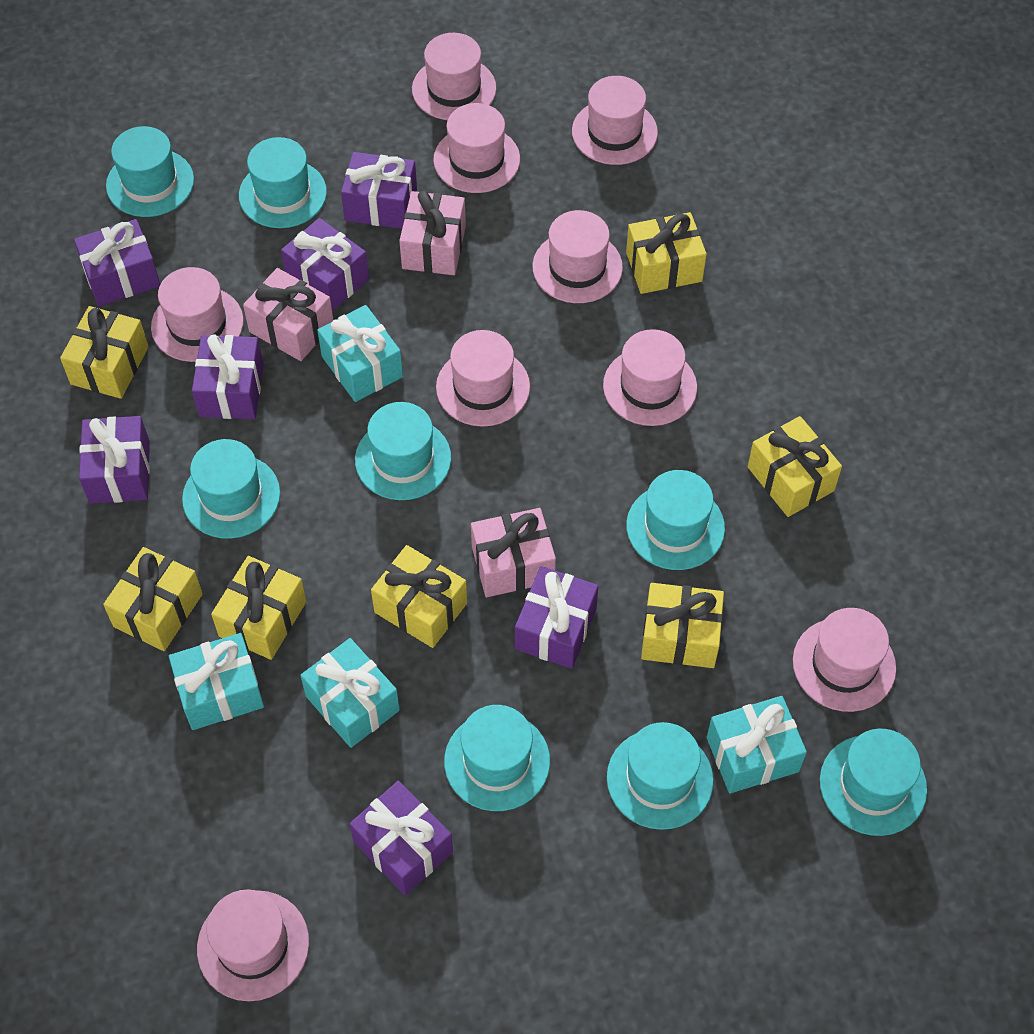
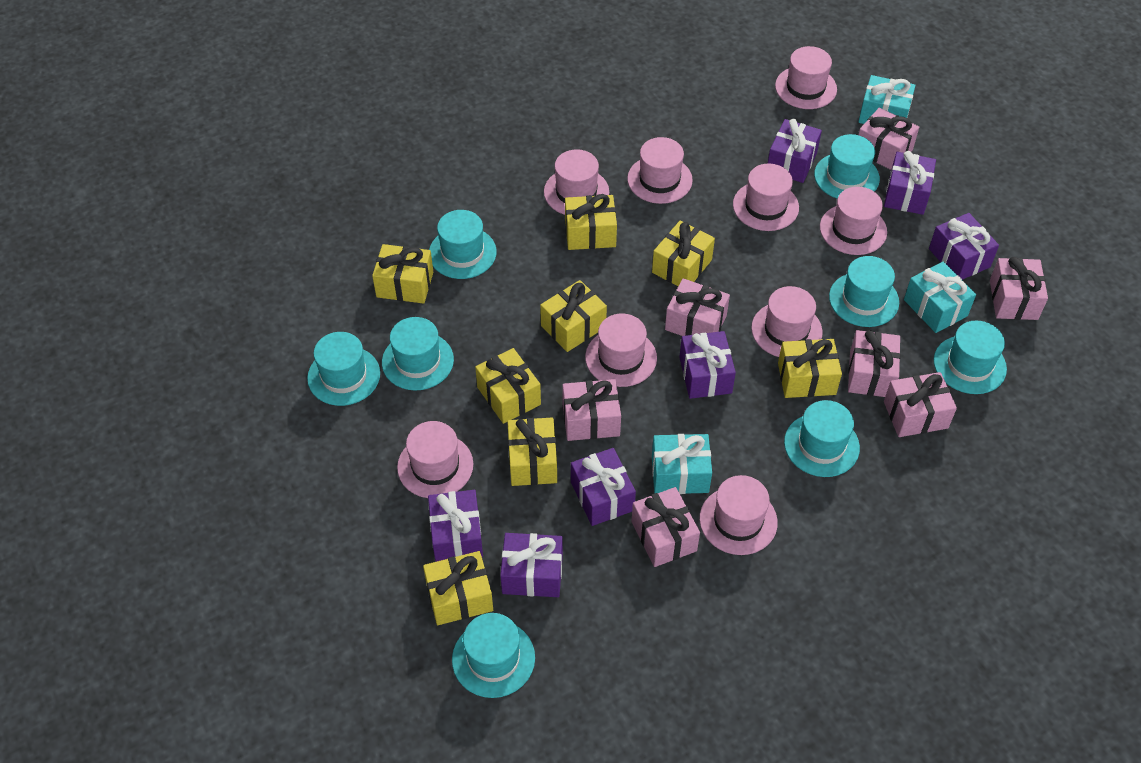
pink gift: 3 -> 7
turquoise gift: 4 -> 3
yellow gift: 7 -> 8

